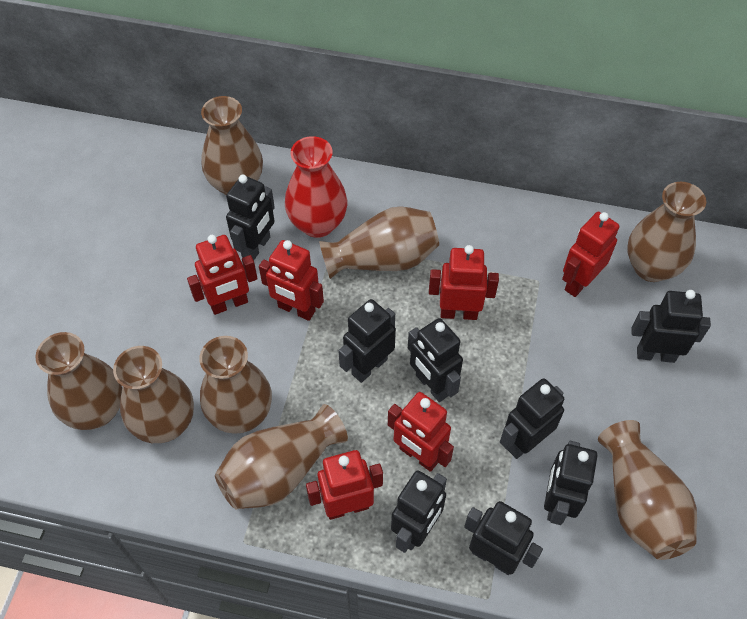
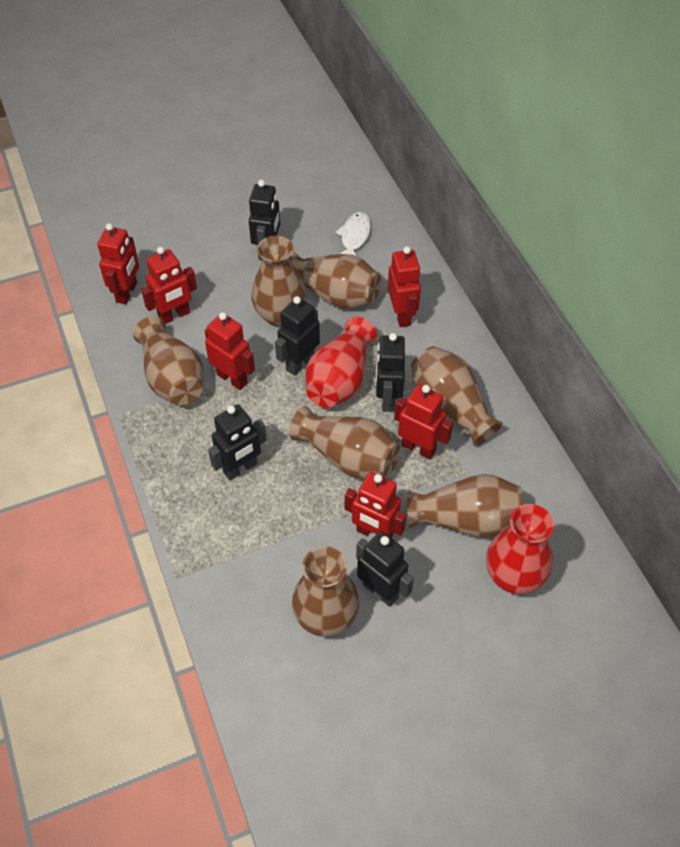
black robot: 8 -> 5
brown vase: 8 -> 7
red vase: 1 -> 2
white fish: 0 -> 1

